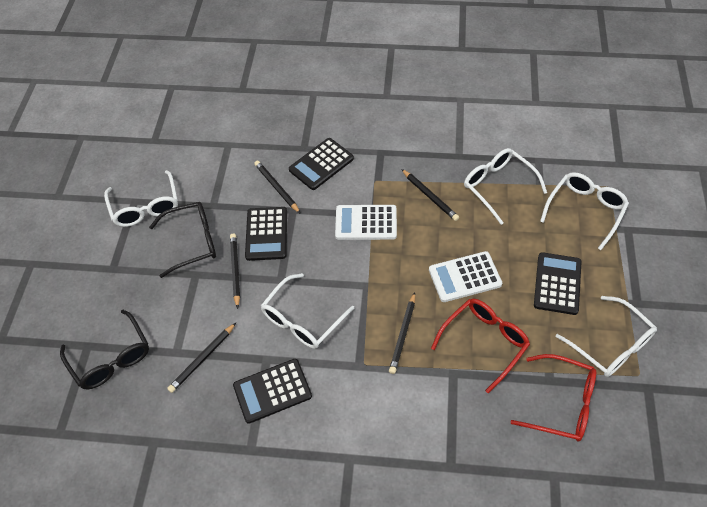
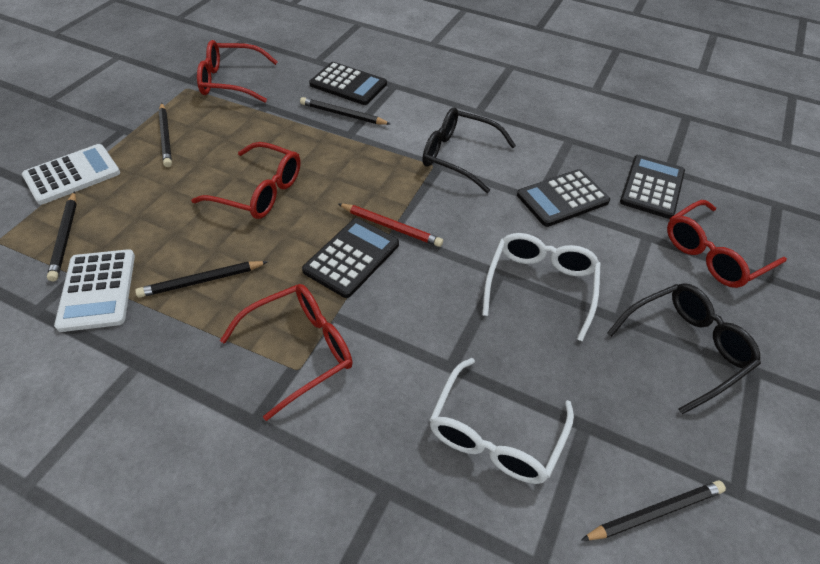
red glasses: 2 -> 4
red pencil: 0 -> 1
white glasses: 5 -> 2

